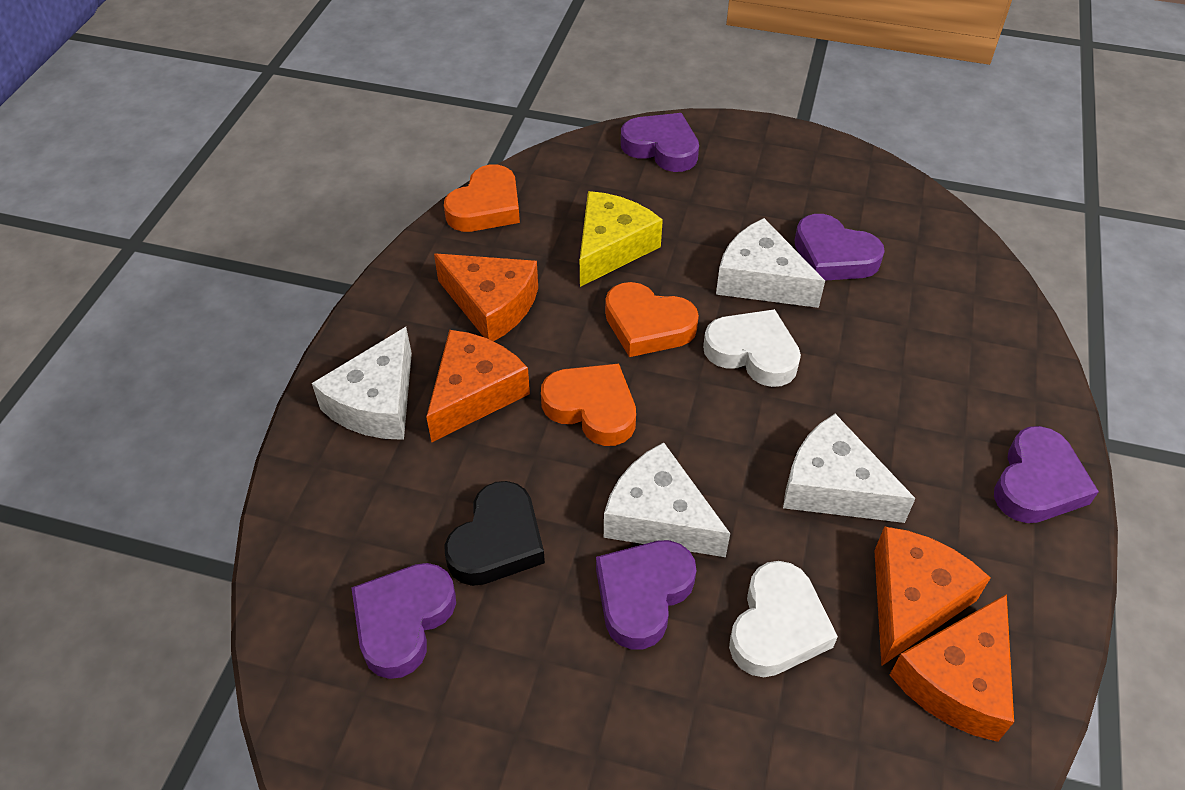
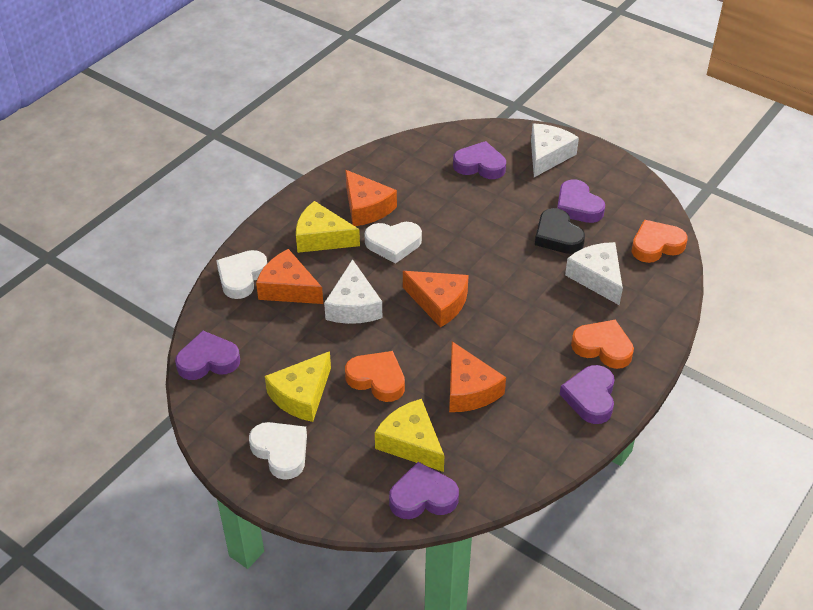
white cheese: 4 -> 3
white heart: 2 -> 3
yellow cheese: 1 -> 3

